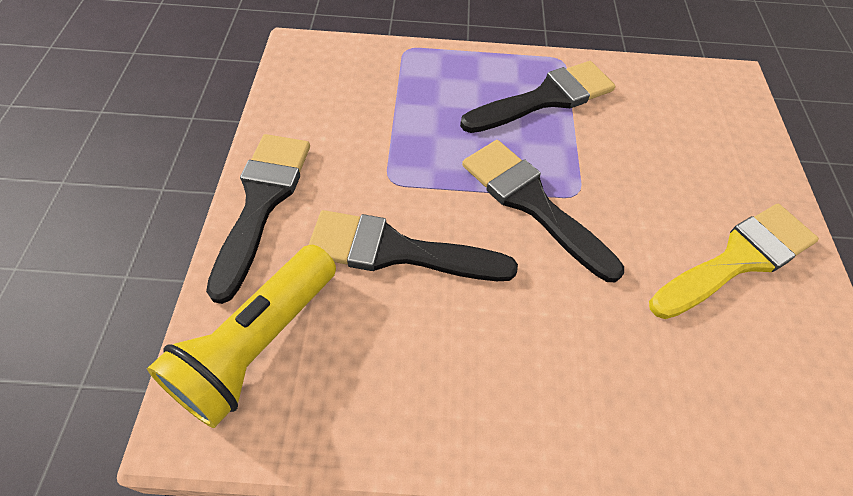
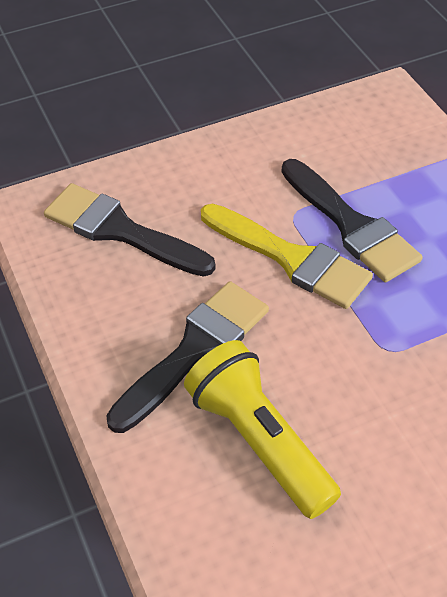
black brush: 4 -> 3

